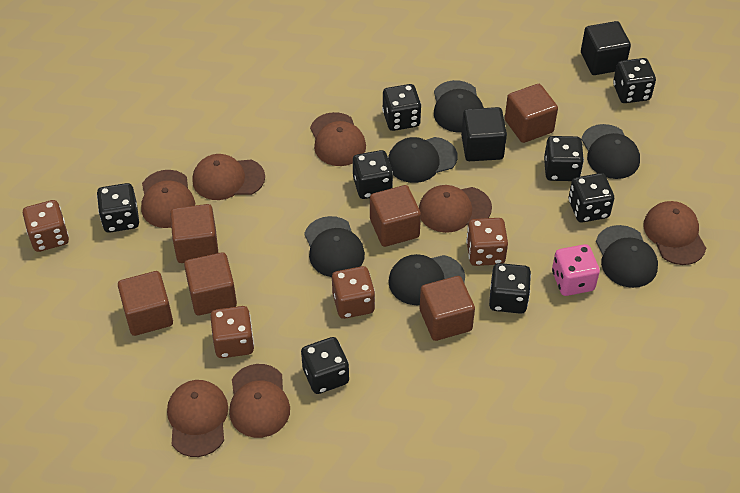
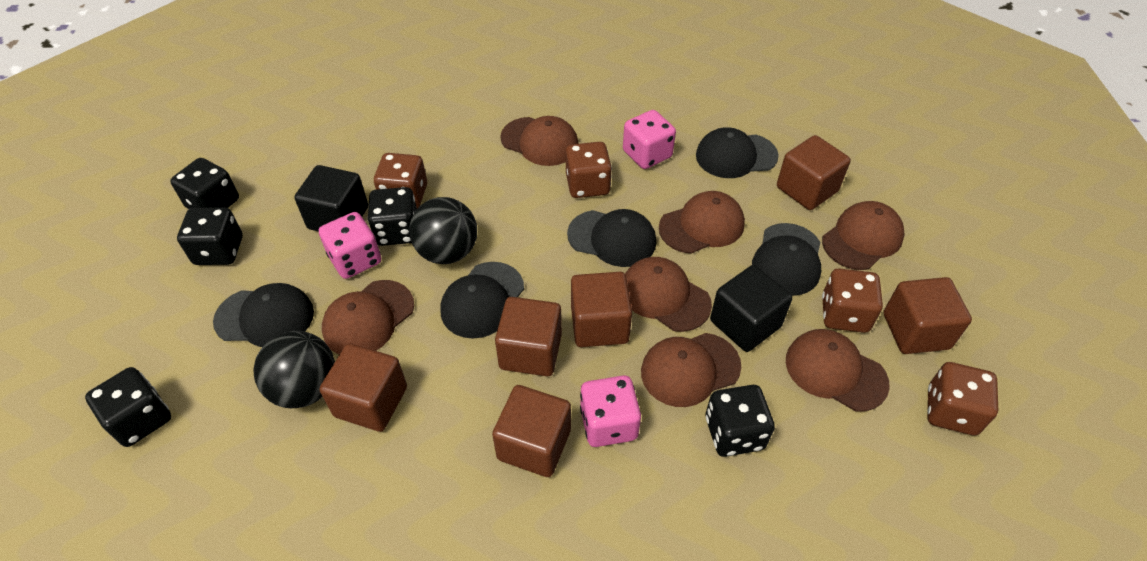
black ball: 0 -> 2
black cap: 6 -> 5
black dice: 8 -> 5
pink dice: 1 -> 3

